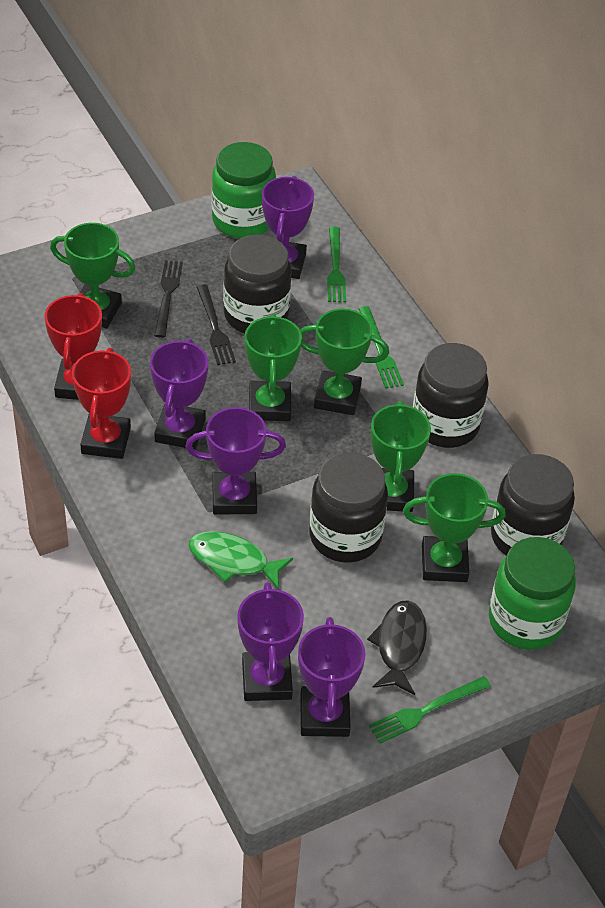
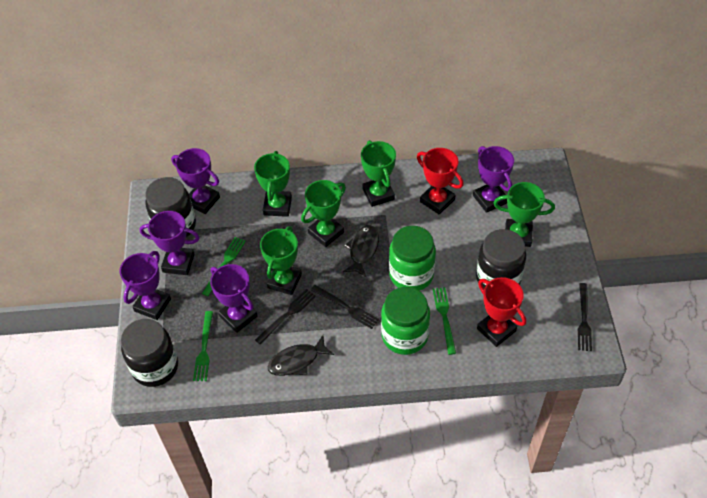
black fish: 1 -> 2
black fork: 2 -> 3
black jar: 4 -> 3
green fish: 1 -> 0

